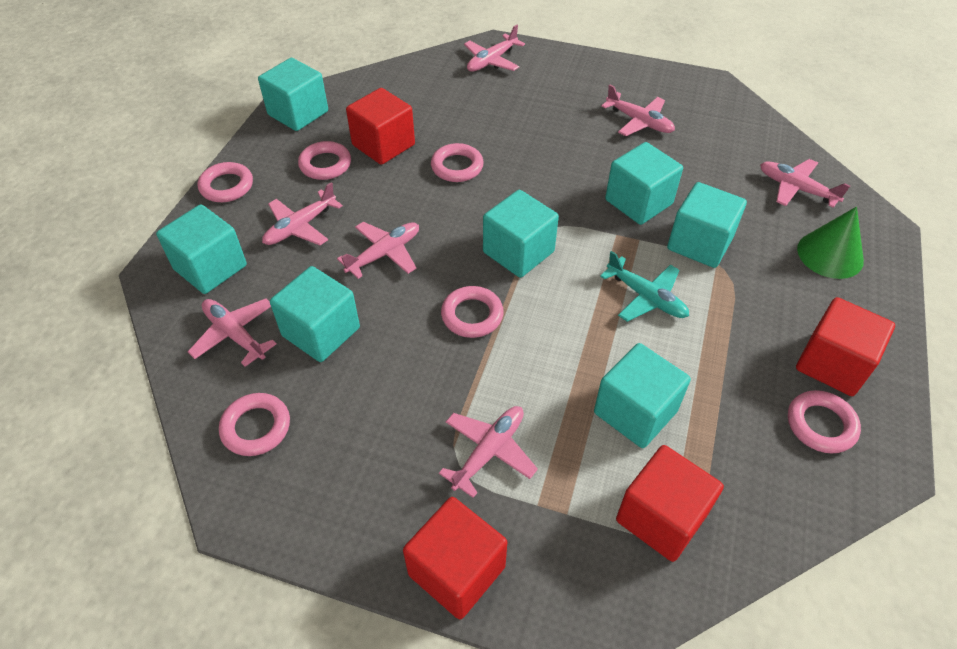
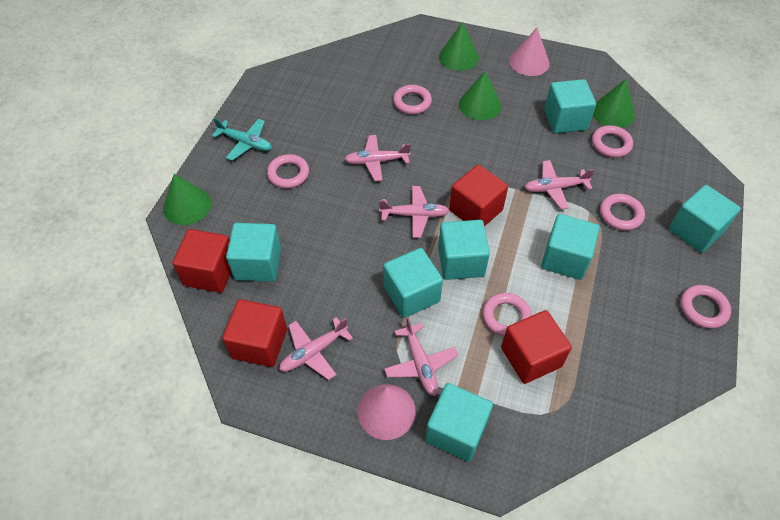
green cone: 1 -> 4
pink cone: 0 -> 2
pink plane: 7 -> 5

